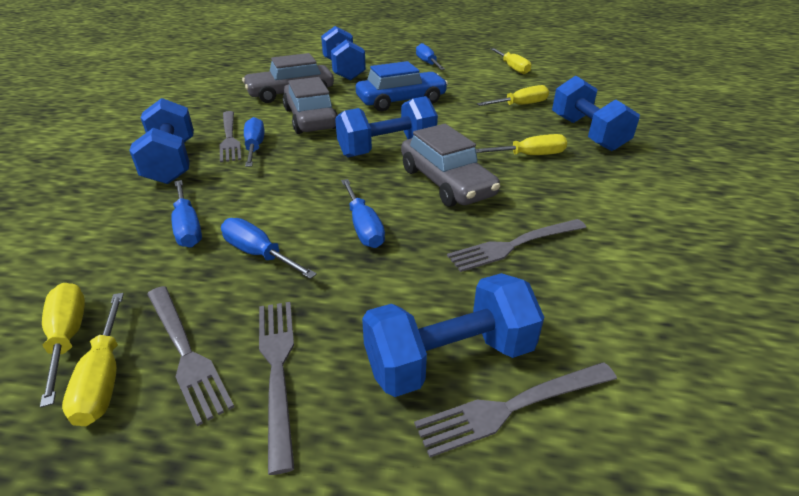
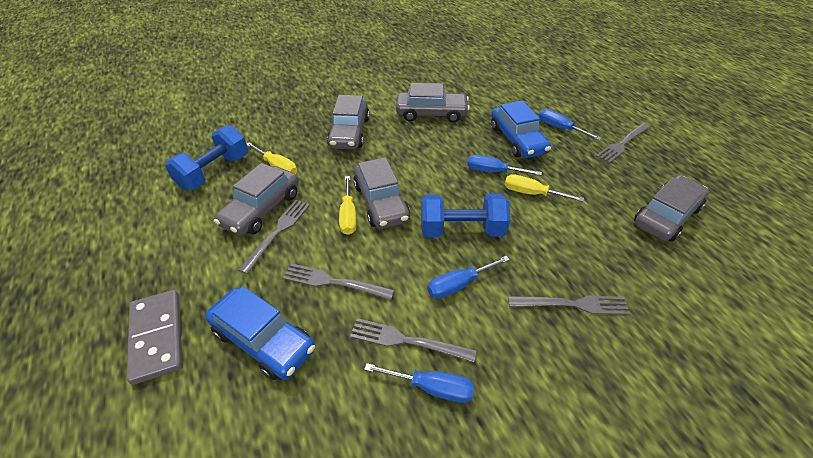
blue car: 1 -> 2
blue dumbbell: 5 -> 2
blue screwdriver: 5 -> 4
grey car: 3 -> 5
grey domino: 0 -> 1
yellow screwdriver: 5 -> 3

